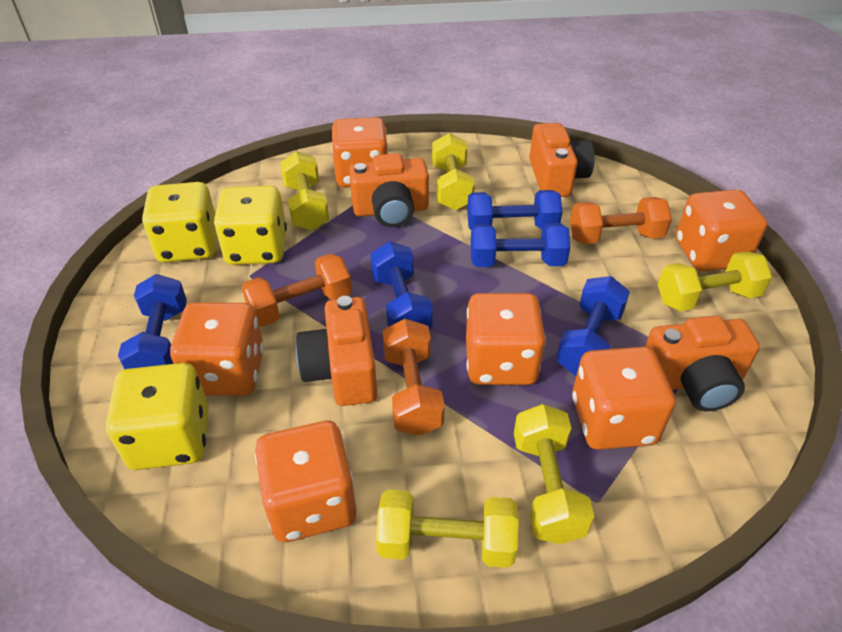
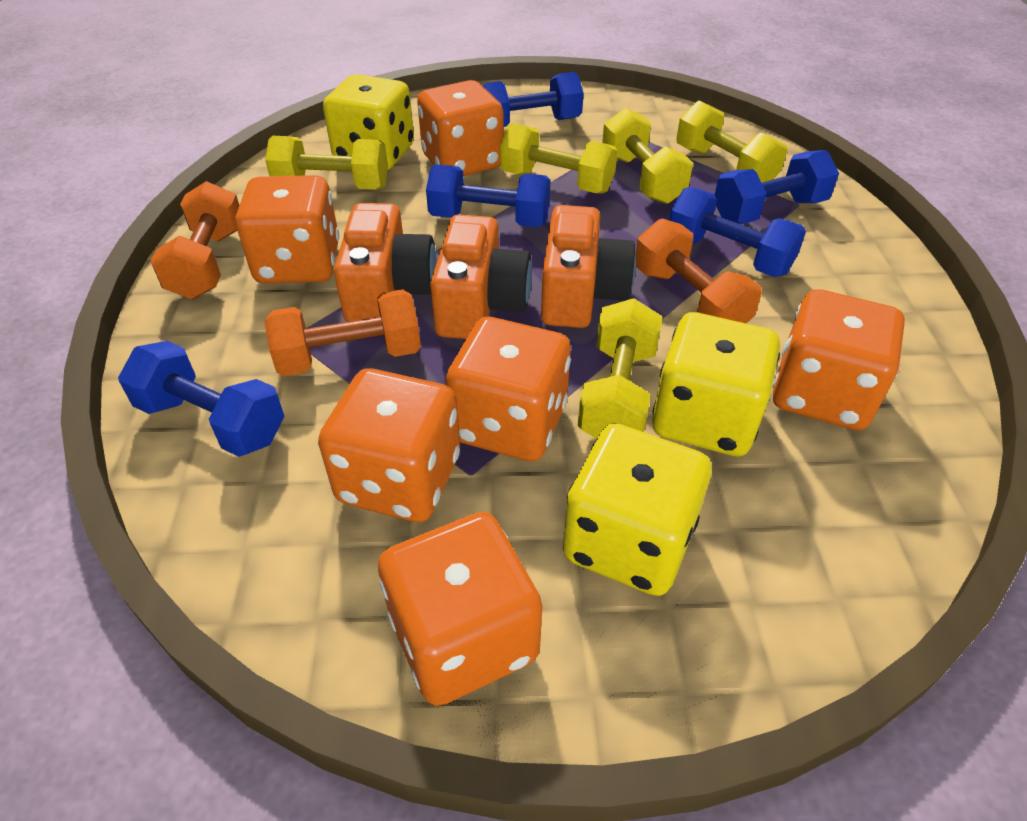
orange camera: 4 -> 3

